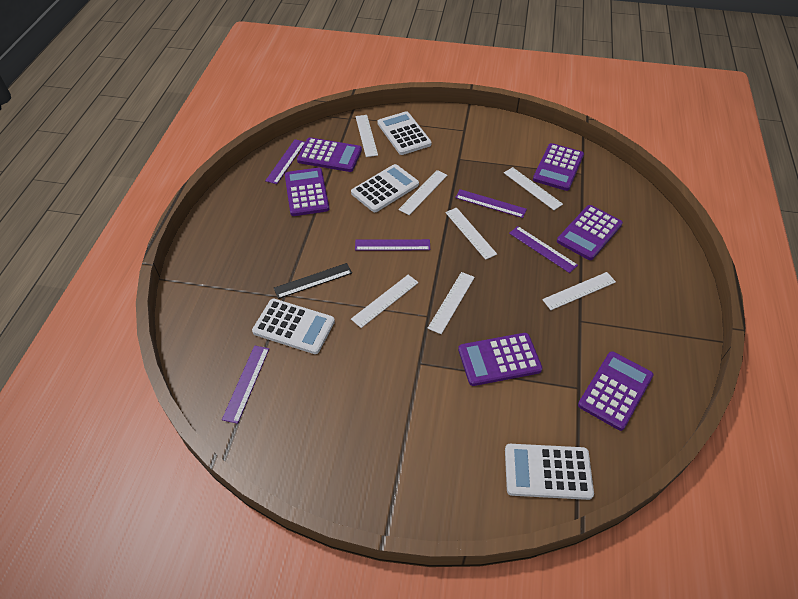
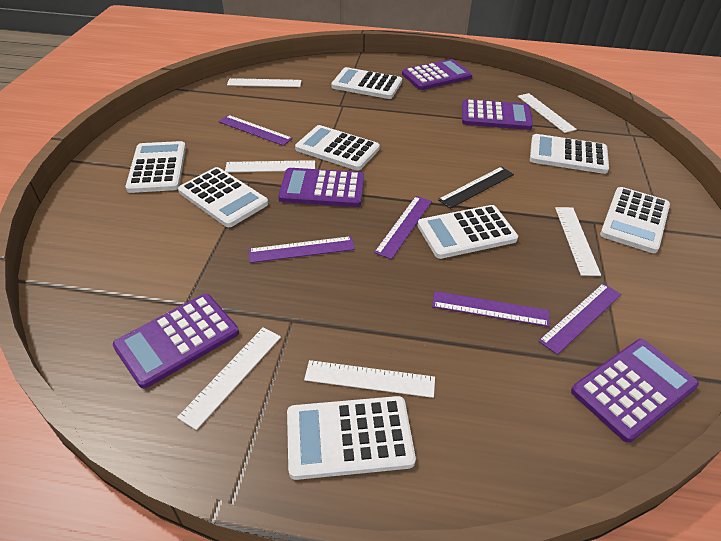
purple calculator: 6 -> 5
white calculator: 4 -> 8
white ruler: 7 -> 6

